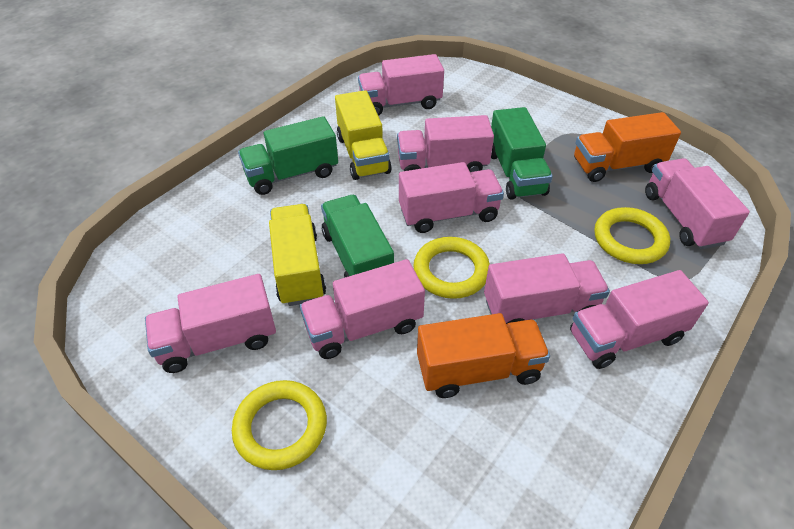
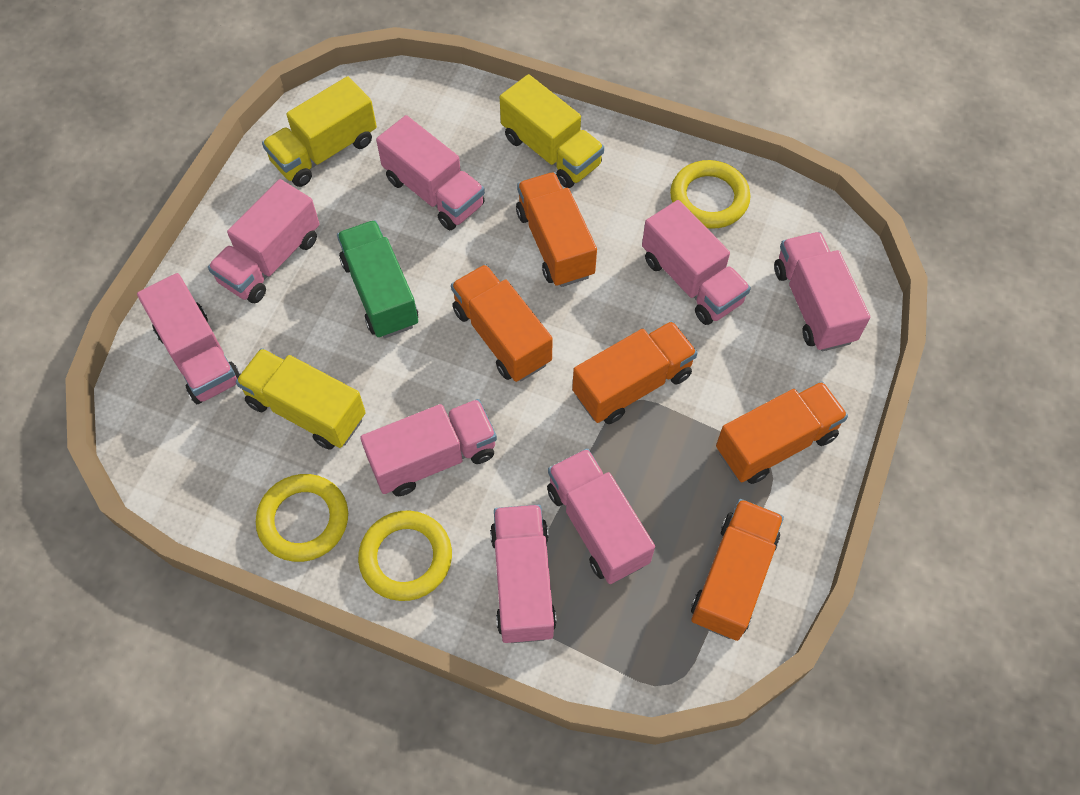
green truck: 3 -> 1
orange truck: 2 -> 5
yellow truck: 2 -> 3

